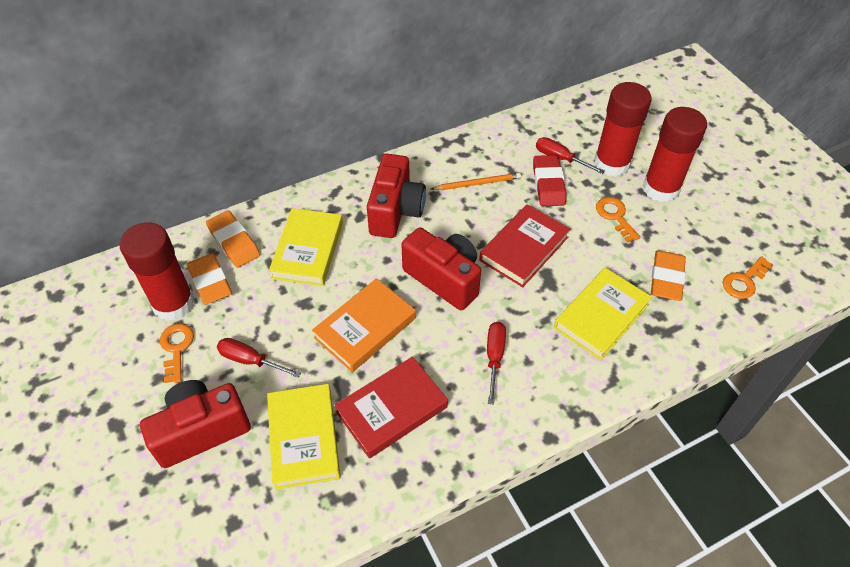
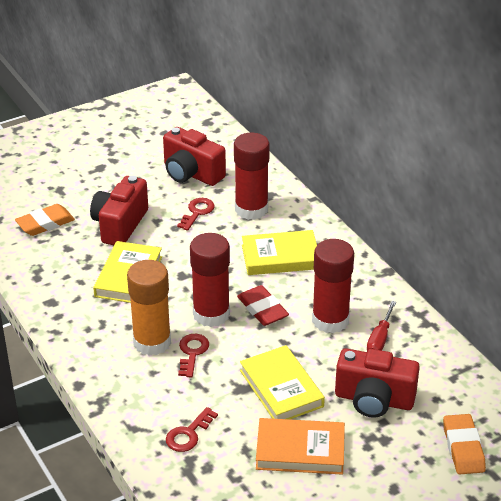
orange eraser: 3 -> 2
orange glue stick: 0 -> 1
orange key: 3 -> 0
orange pencil: 1 -> 0
red book: 2 -> 0
red key: 0 -> 3
red screwdriver: 3 -> 1

